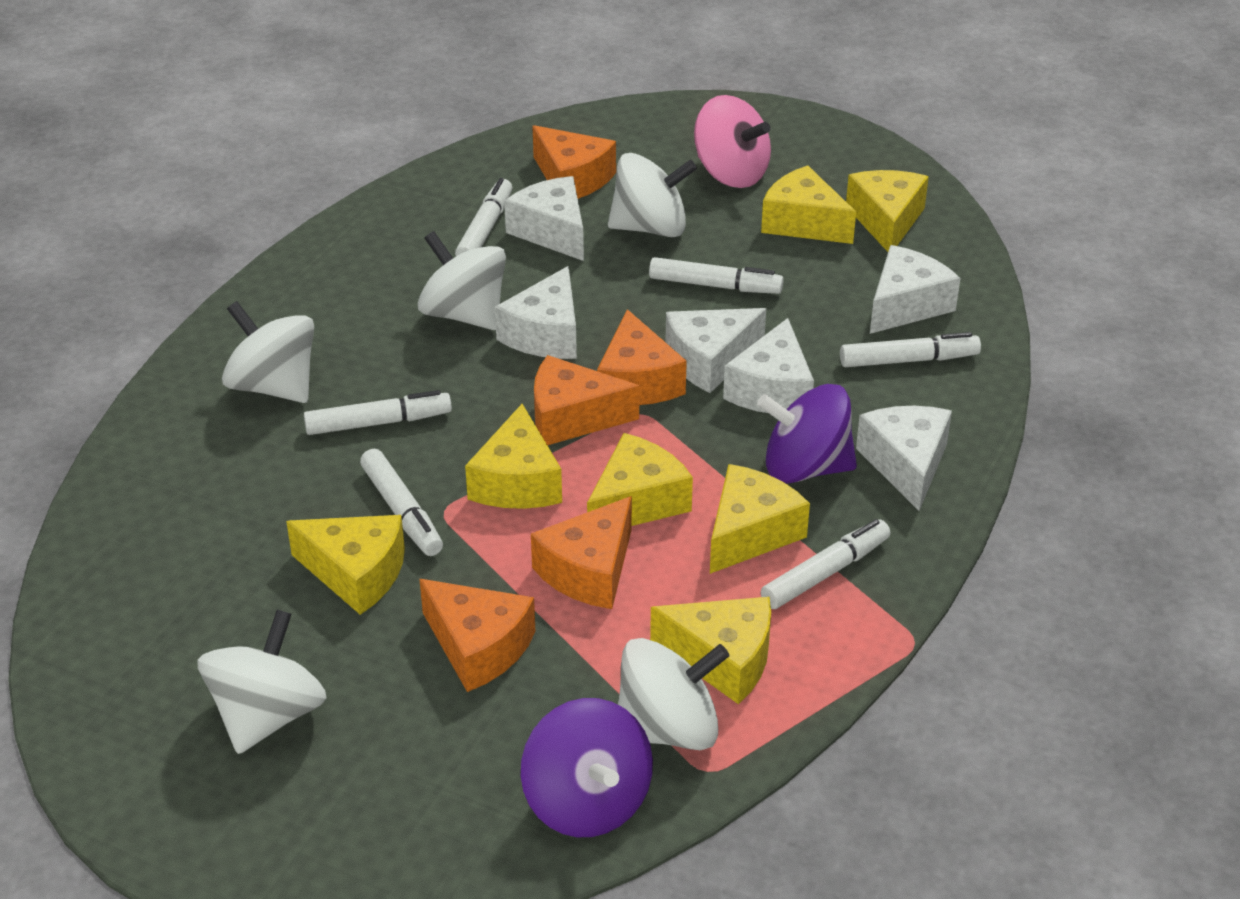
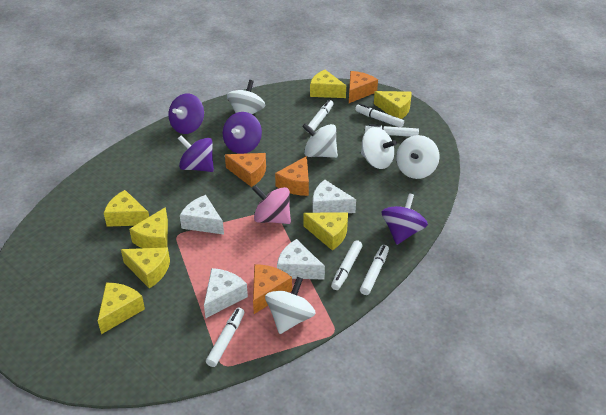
orange cheese: 5 -> 4
purple spinning top: 2 -> 4
white cheese: 6 -> 4

